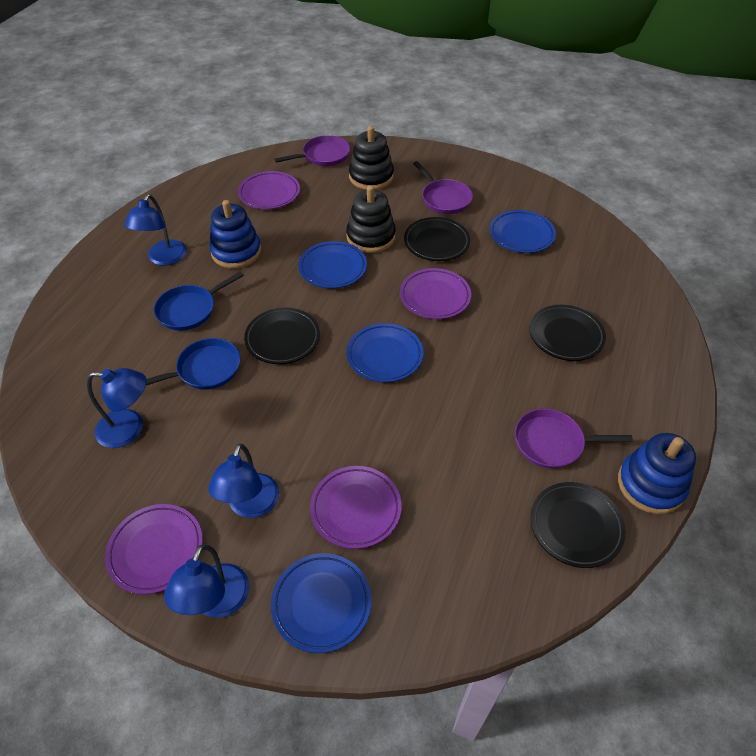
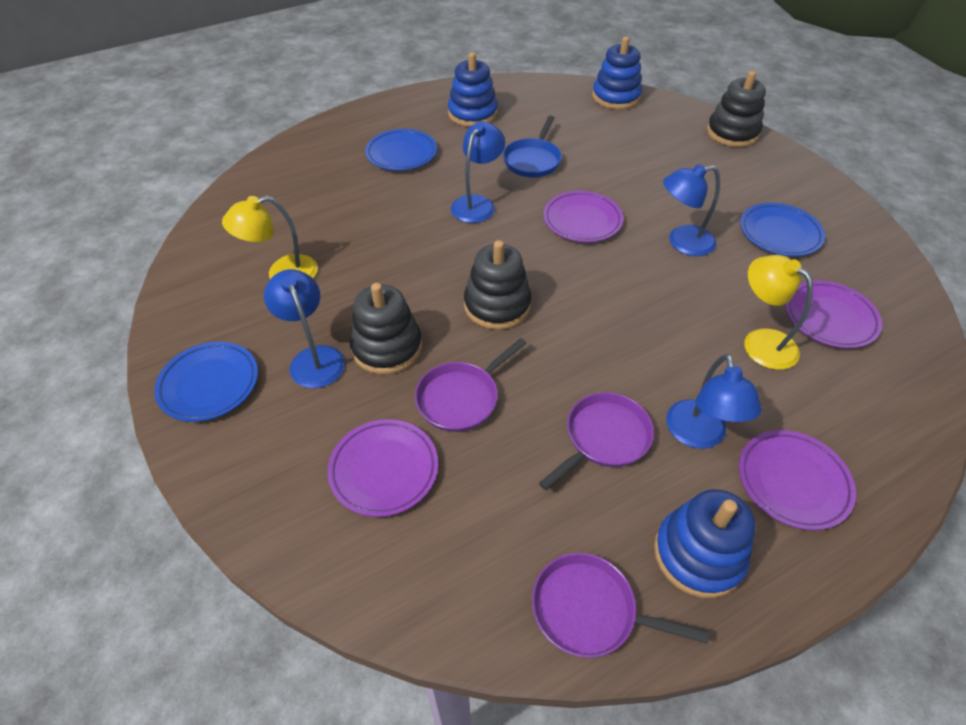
black plate: 4 -> 0
black stacking toy: 2 -> 3
blue pan: 2 -> 1
blue plate: 4 -> 3
blue stacking toy: 2 -> 3
yellow lamp: 0 -> 2

